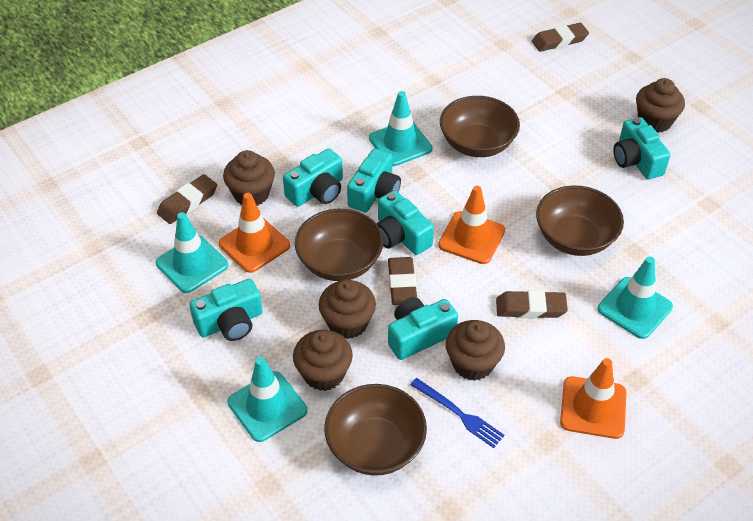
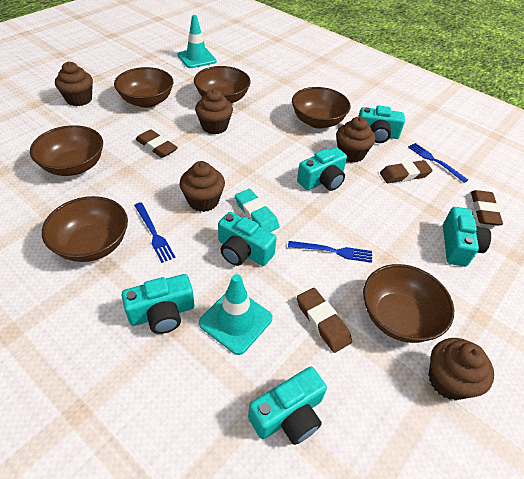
blue fork: 1 -> 3
brown bowl: 4 -> 6
orange traffic cone: 3 -> 0
turquoise eraser: 0 -> 1
turquoise traffic cone: 4 -> 2

